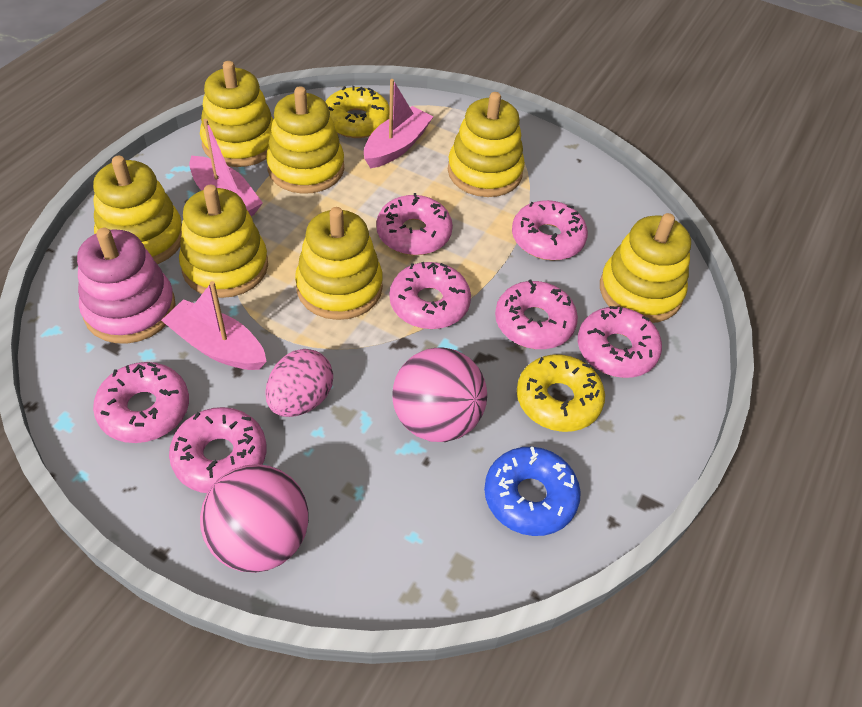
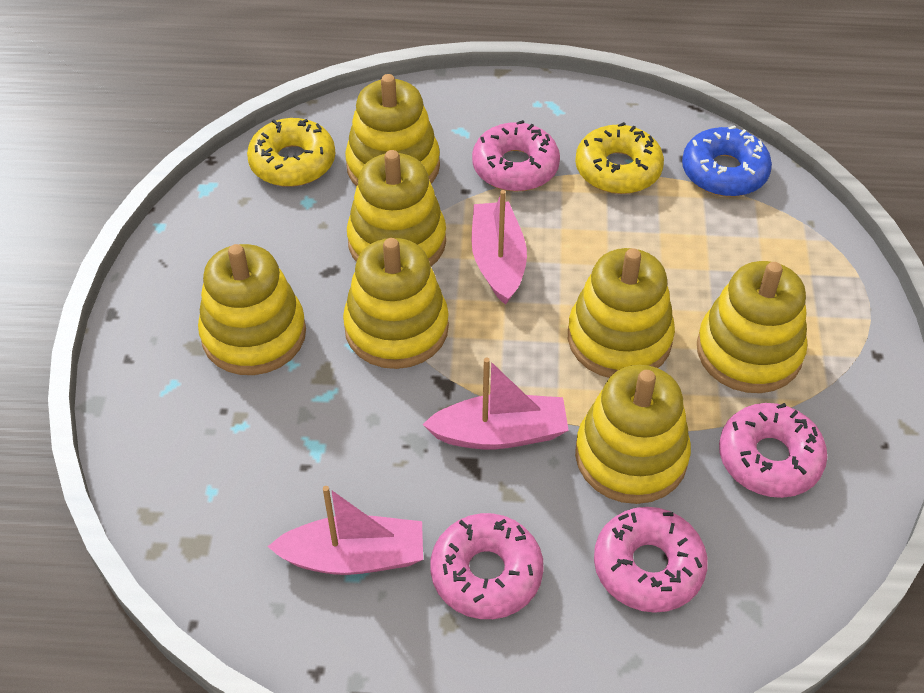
pink ball: 2 -> 0
pink donut: 7 -> 4
pink egg: 1 -> 0
pink stacking toy: 1 -> 0

